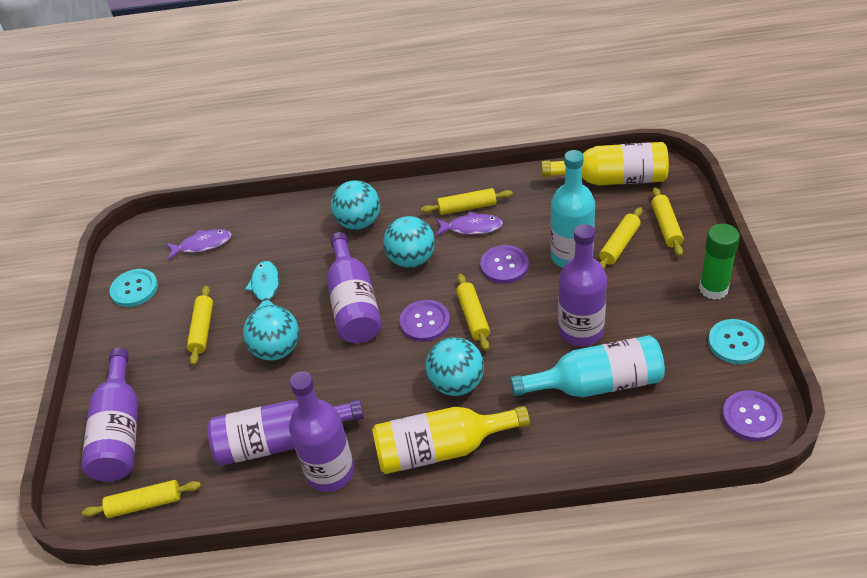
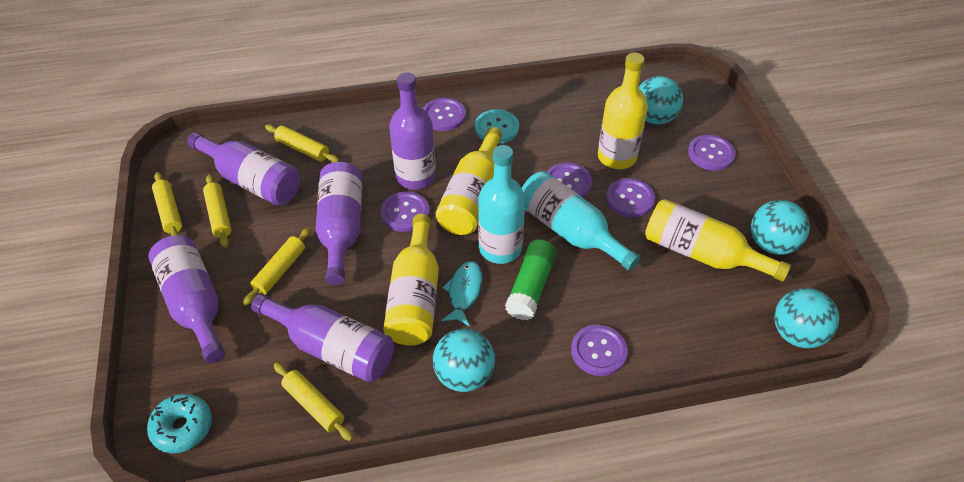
purple button: 3 -> 6
purple fish: 2 -> 0
turquoise button: 2 -> 1
turquoise donut: 0 -> 1
yellow bottle: 2 -> 4
yellow rolling pin: 6 -> 5

